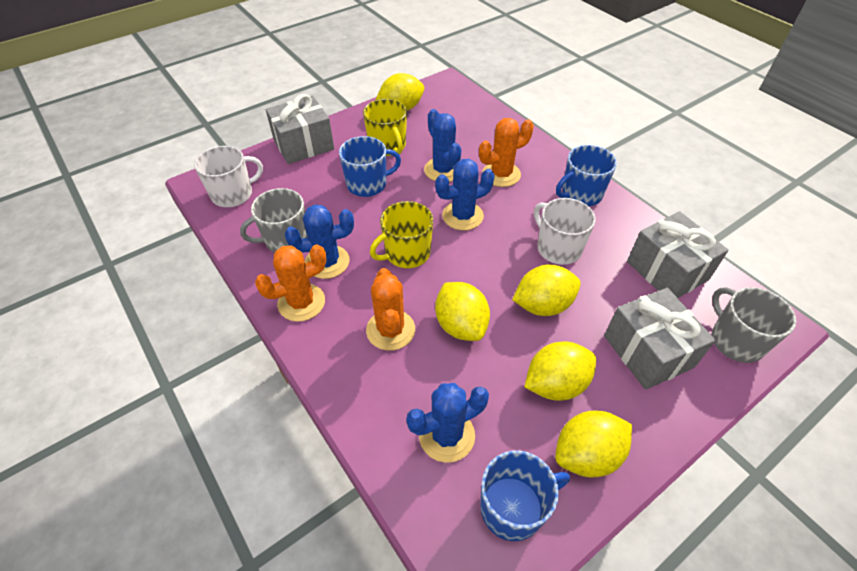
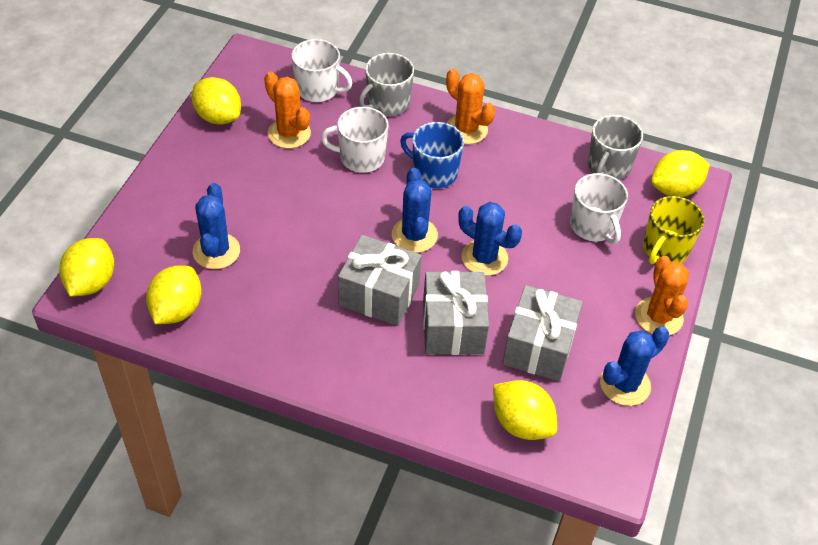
blue mug: 3 -> 1
white mug: 2 -> 3
yellow mug: 2 -> 1

